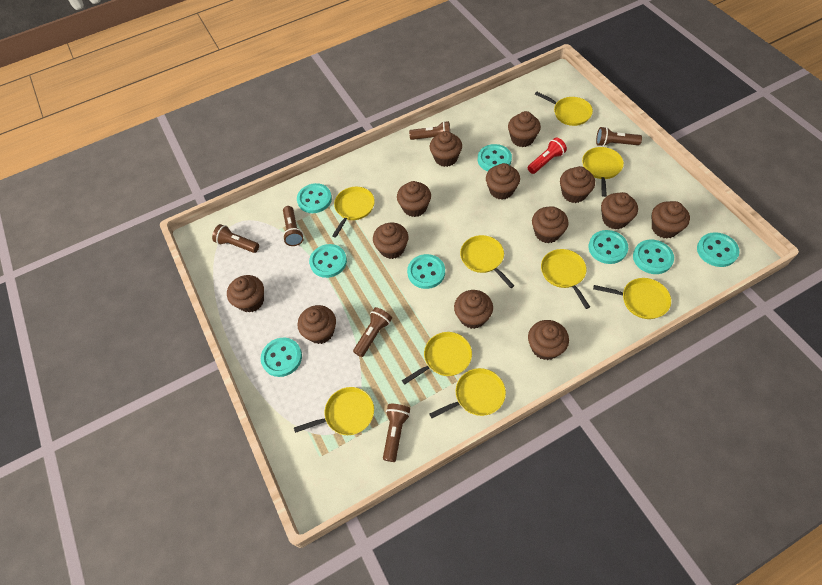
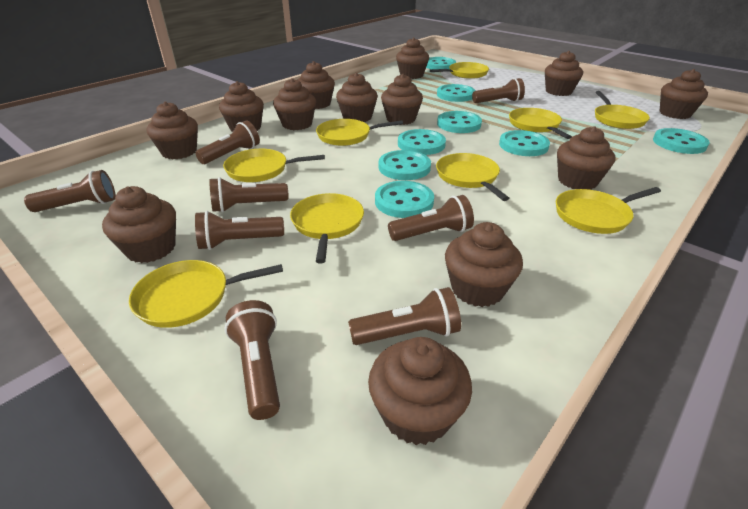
brown flashlight: 6 -> 8
red flashlight: 1 -> 0

